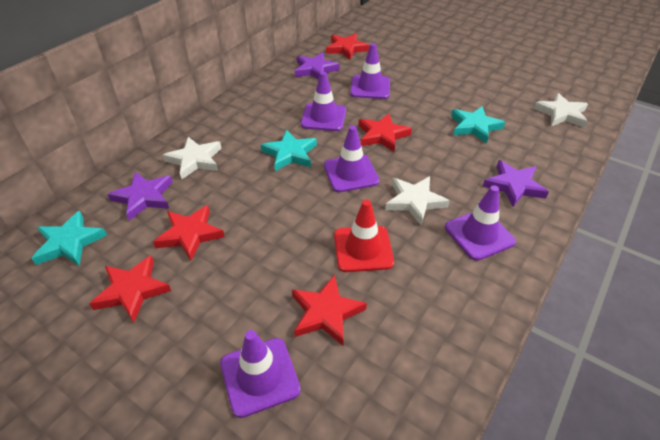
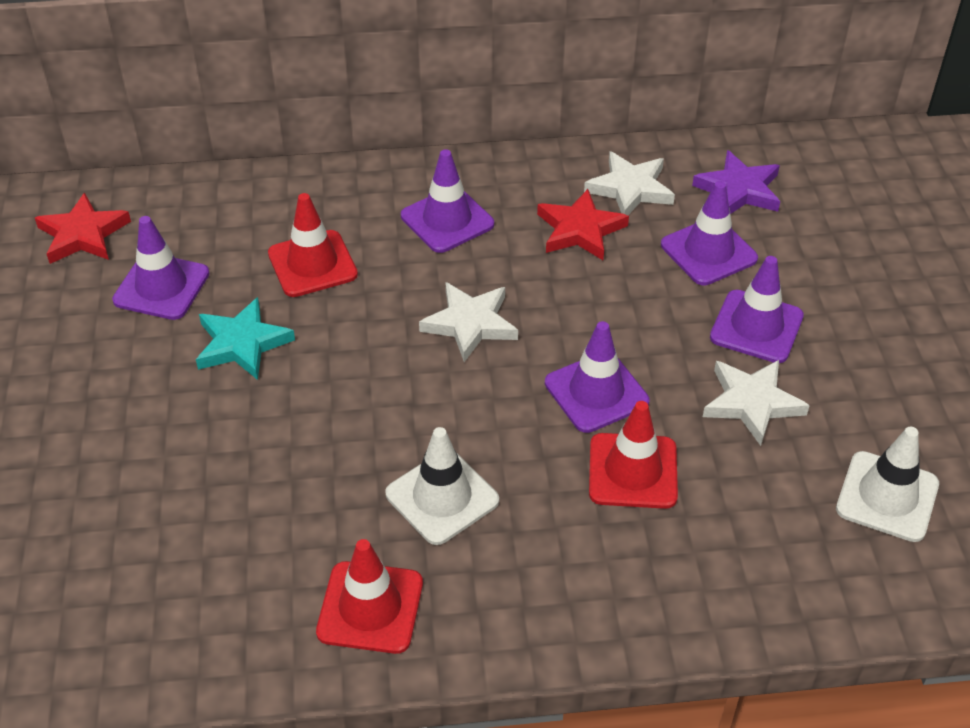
purple star: 3 -> 1
red star: 5 -> 2
red traffic cone: 1 -> 3
turquoise star: 3 -> 1
white traffic cone: 0 -> 2

